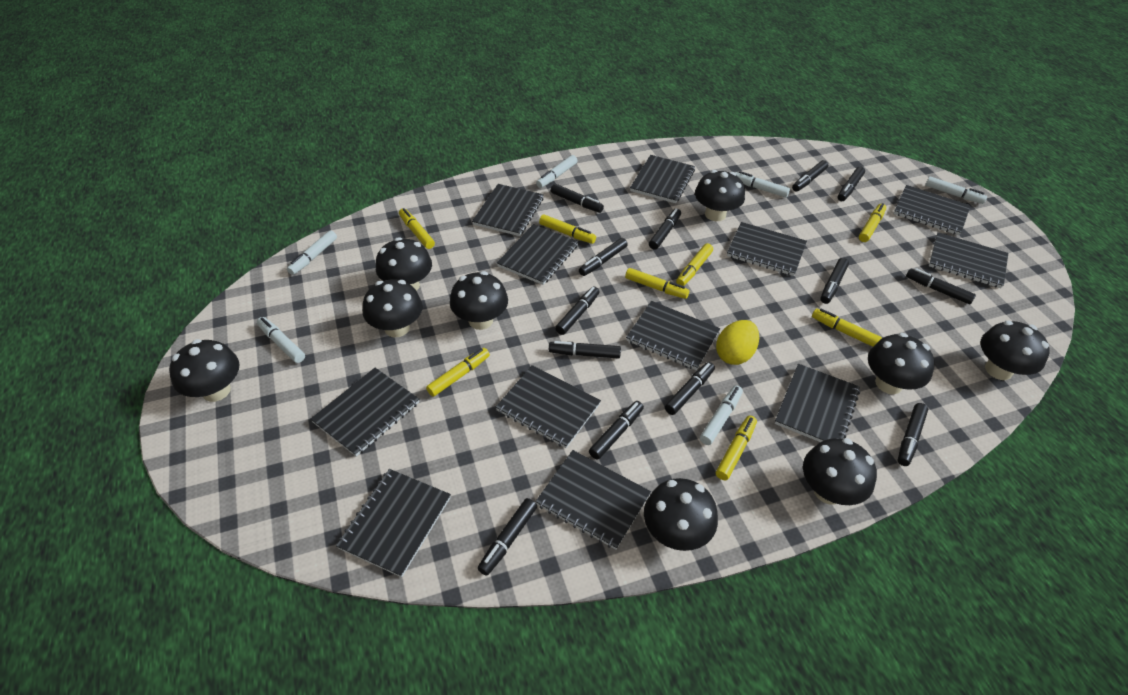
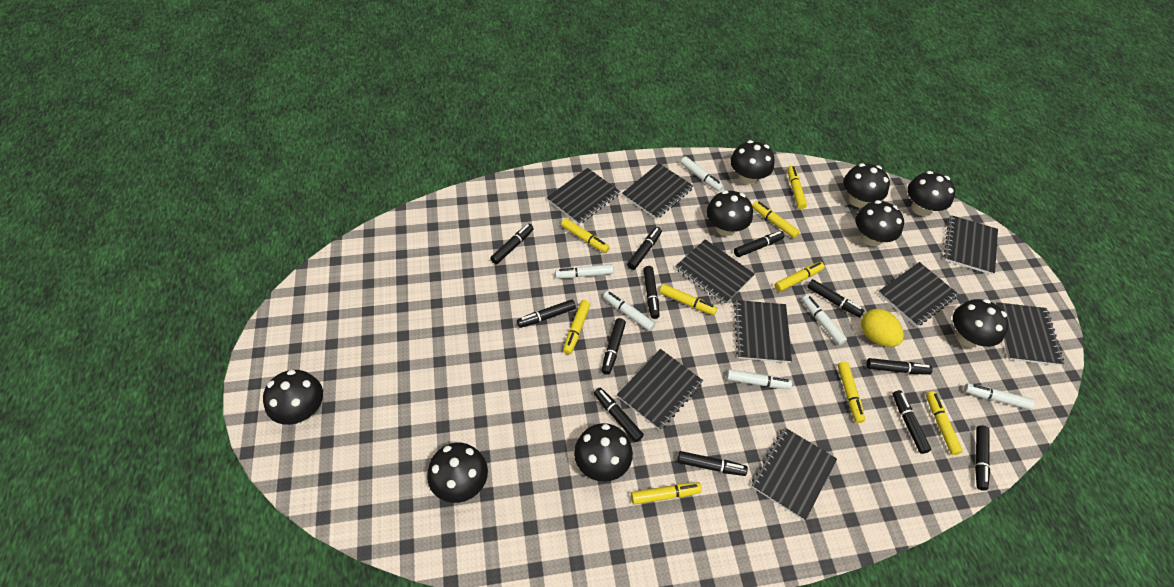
black marker: 13 -> 12
black notebook: 12 -> 9
yellow marker: 8 -> 9

